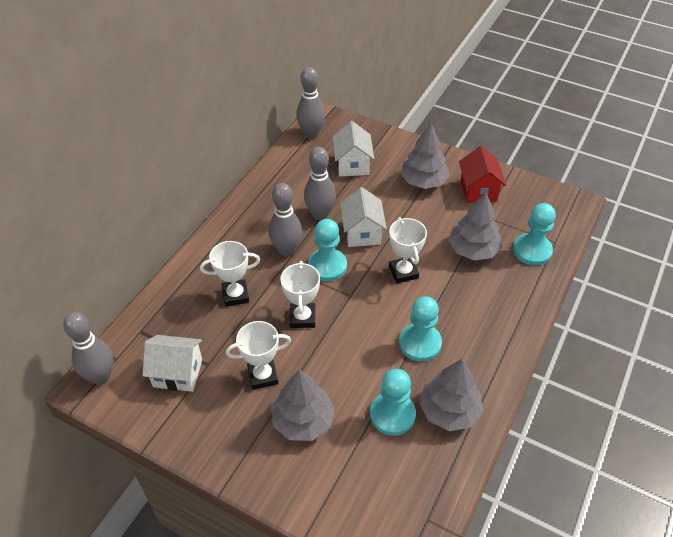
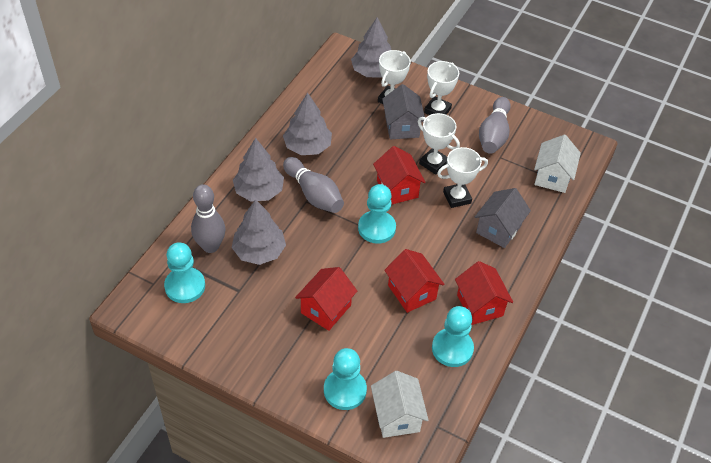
grey bowling pin: 4 -> 3
grey house: 0 -> 2
red house: 1 -> 4
white house: 3 -> 2

